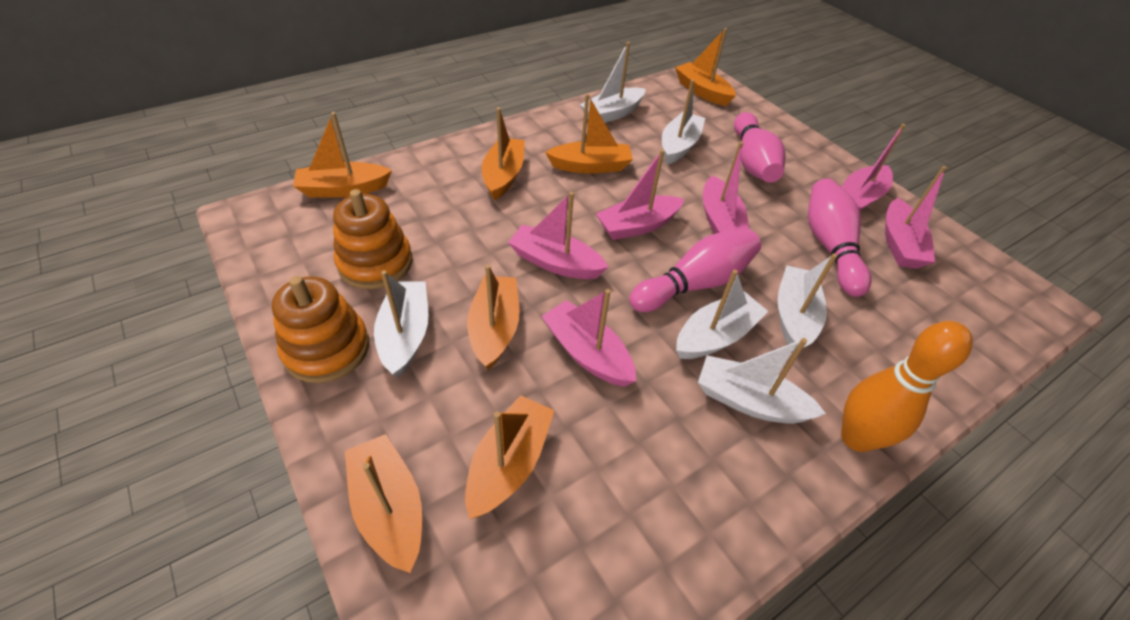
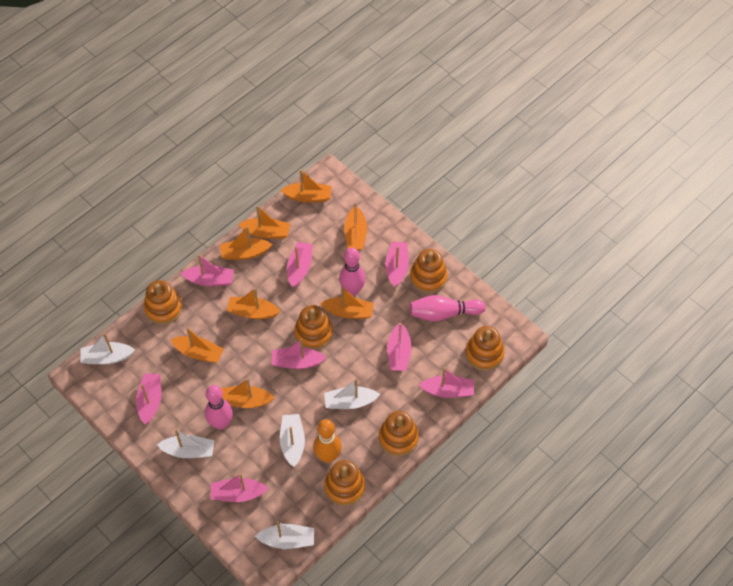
orange boat: 7 -> 8
orange stacking toy: 2 -> 6
pink boat: 6 -> 8
white boat: 6 -> 5

